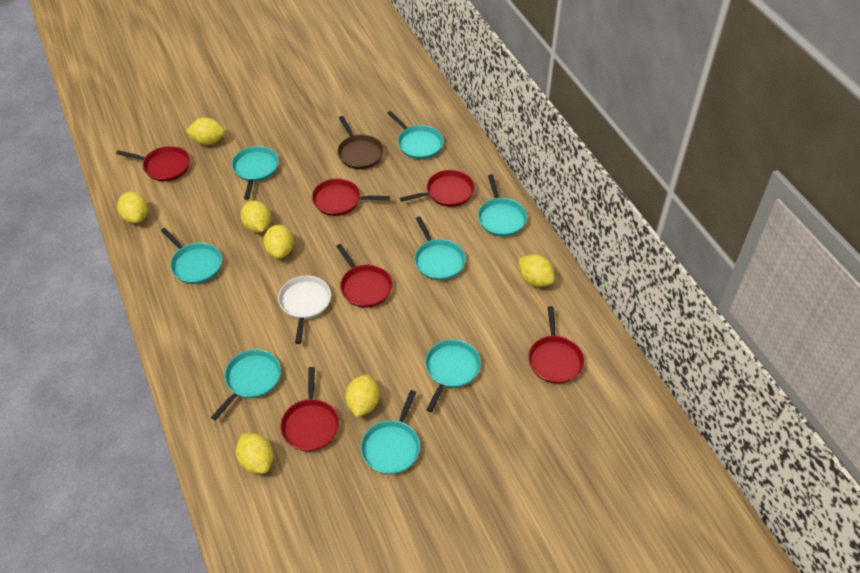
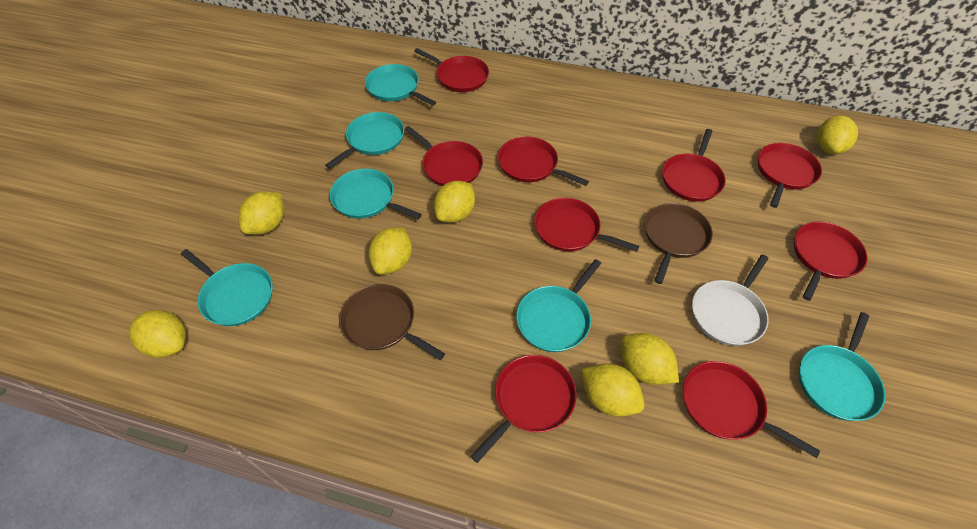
brown pan: 1 -> 2
red pan: 6 -> 9
turquoise pan: 8 -> 6

